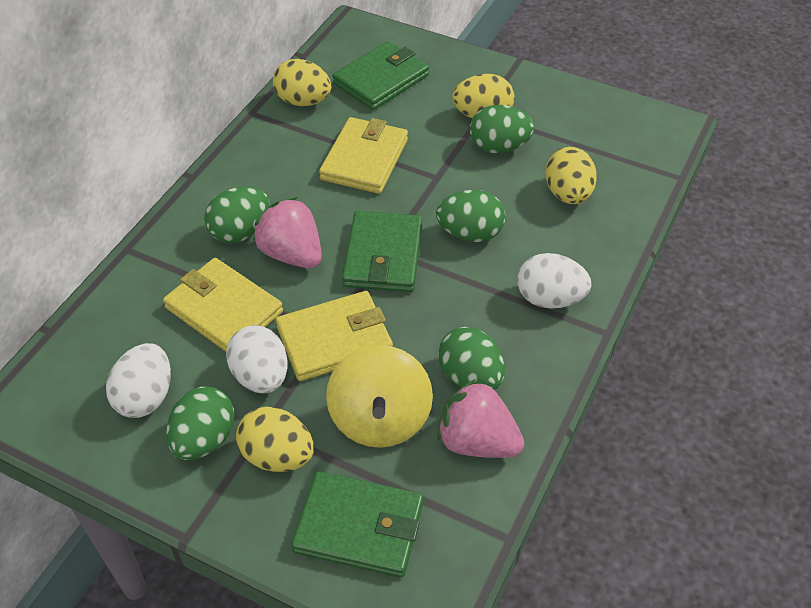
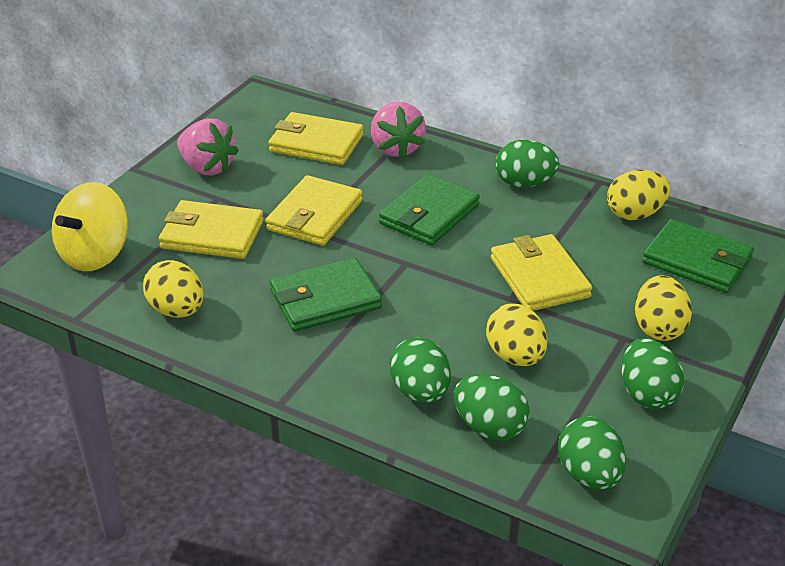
white egg: 3 -> 0
yellow wallet: 3 -> 4

